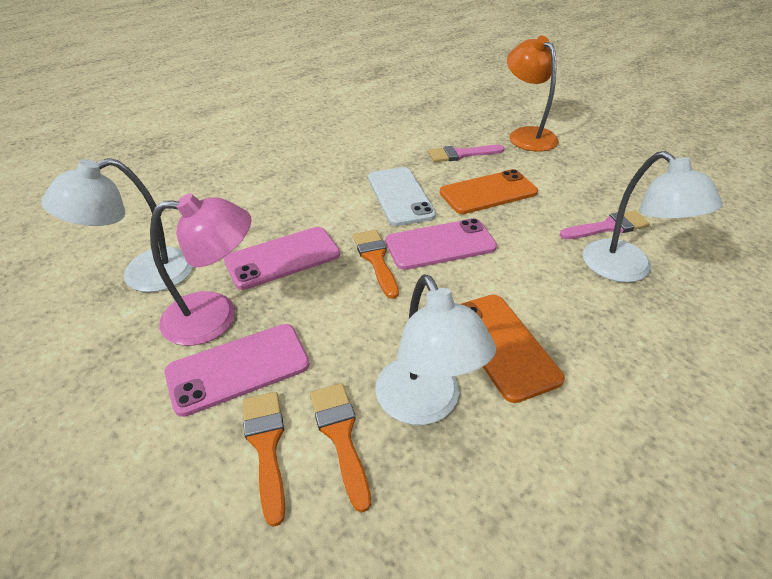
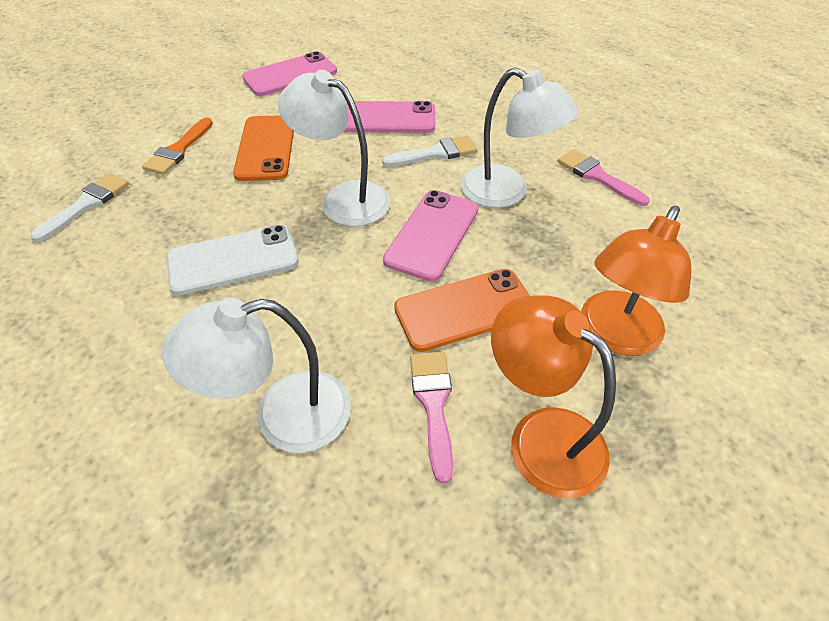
orange brush: 3 -> 1
orange lamp: 1 -> 2
pink lamp: 1 -> 0
white brush: 0 -> 2

